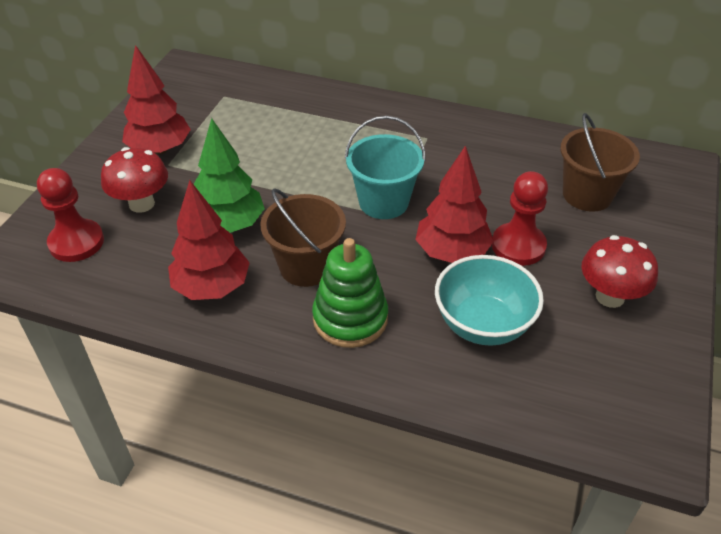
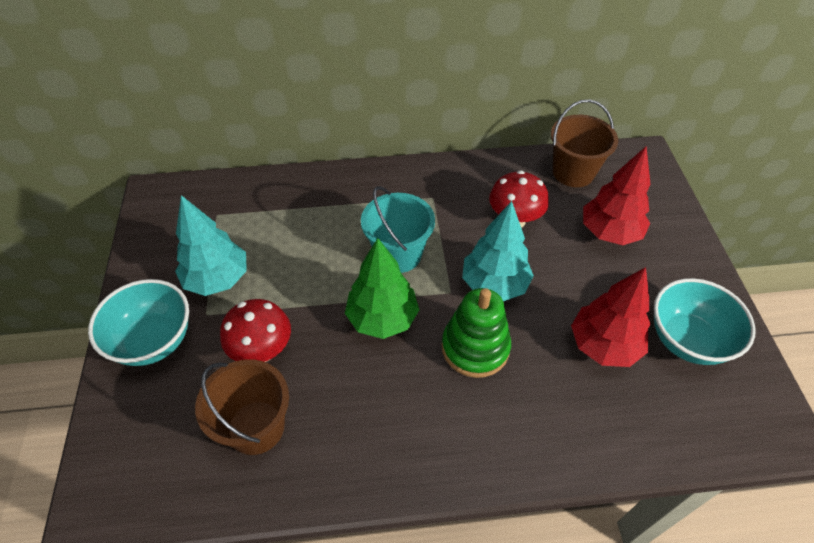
red pawn: 2 -> 0
red tree: 3 -> 2
turquoise bowl: 1 -> 2
turquoise tree: 0 -> 2

